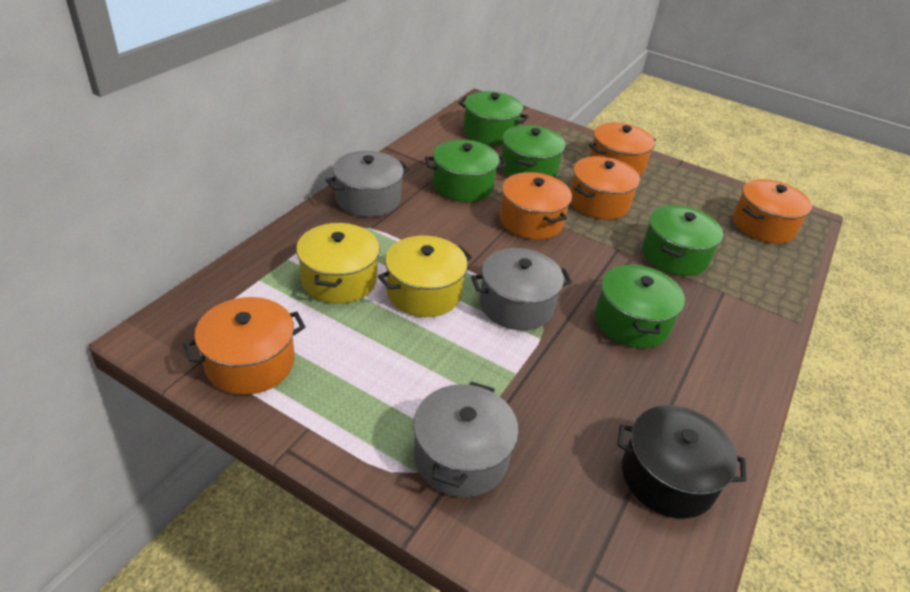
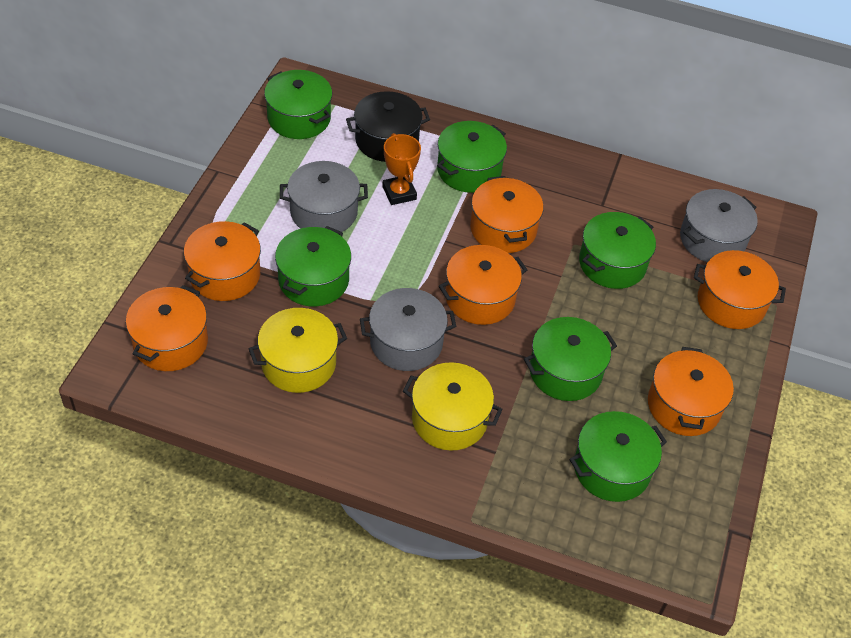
green pot: 5 -> 6
orange pot: 5 -> 6
orange trophy: 0 -> 1

